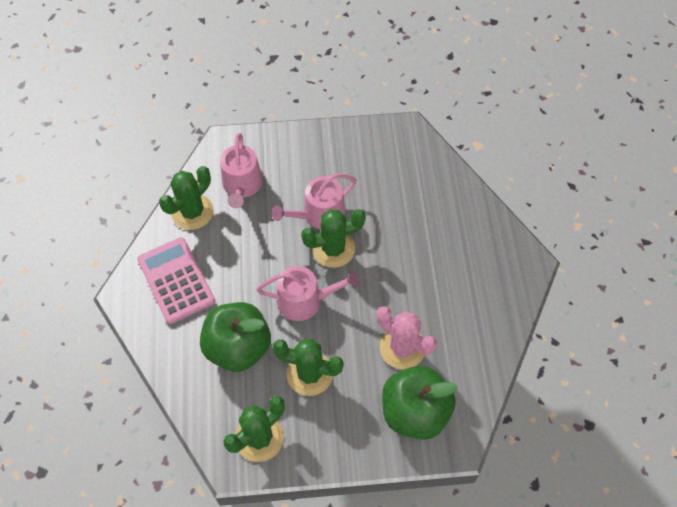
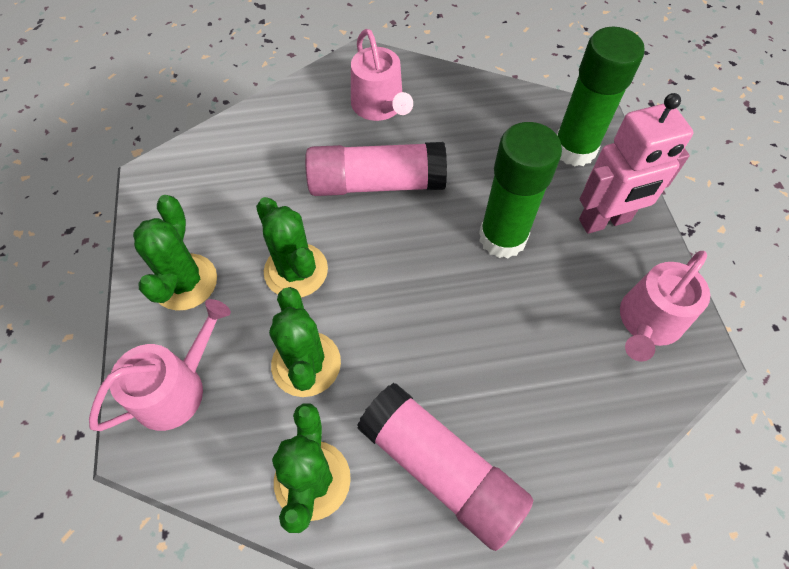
green apple: 2 -> 0
green glue stick: 0 -> 2
pink cactus: 1 -> 0
pink calculator: 1 -> 0
pink glue stick: 0 -> 2
pink robot: 0 -> 1

